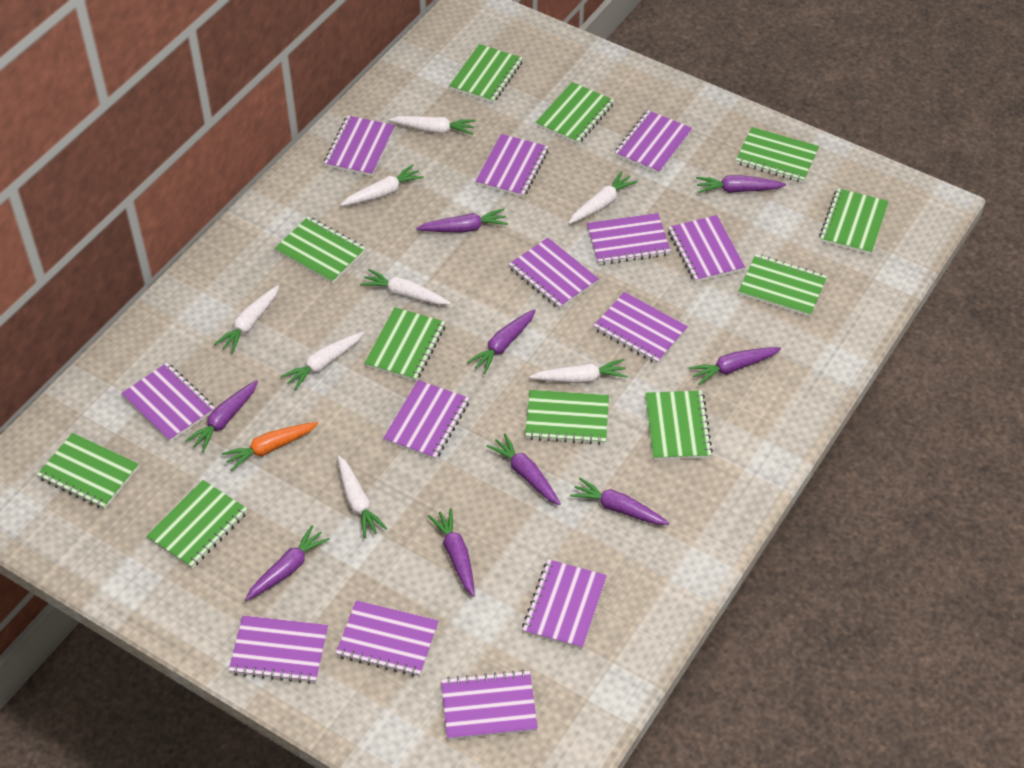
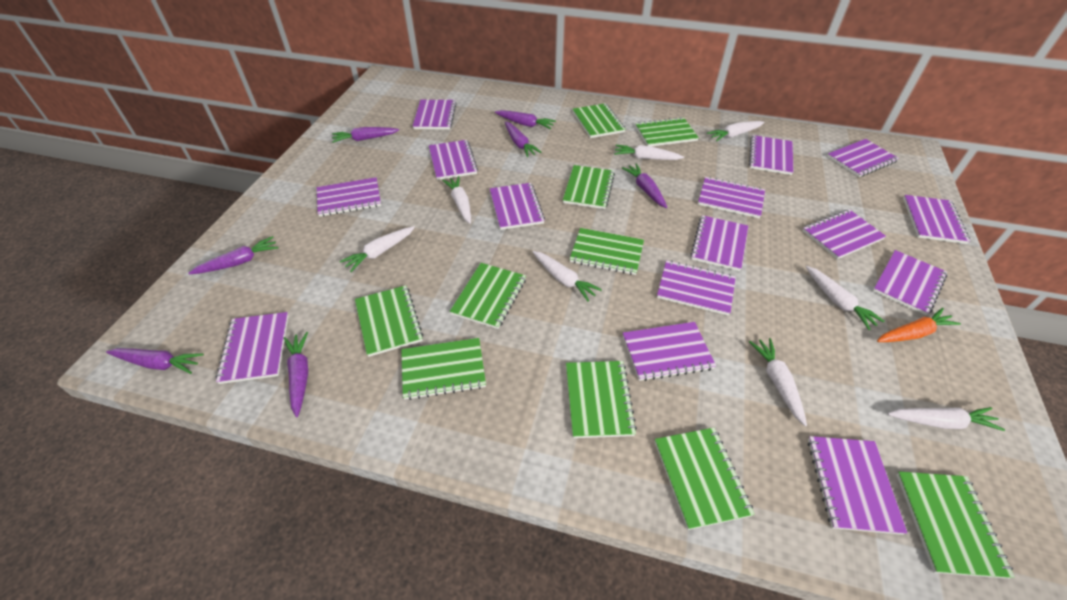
green notebook: 11 -> 10
purple carrot: 9 -> 7
purple notebook: 13 -> 15

